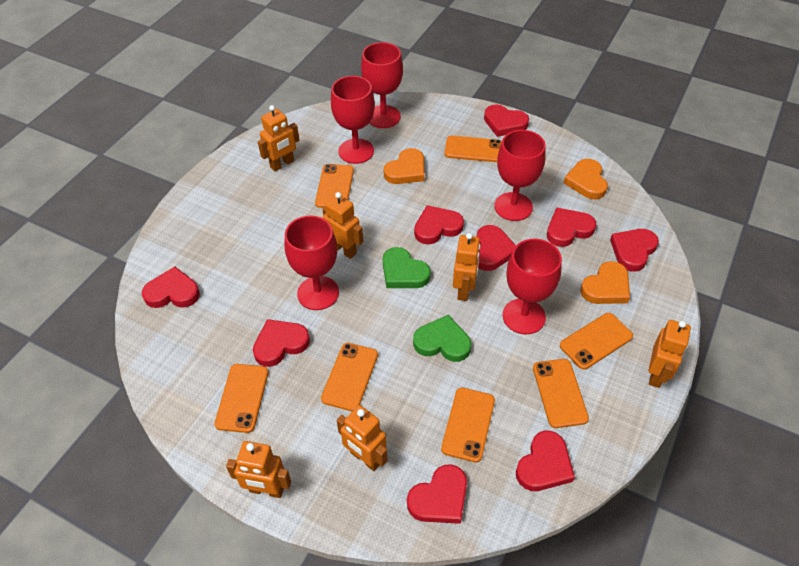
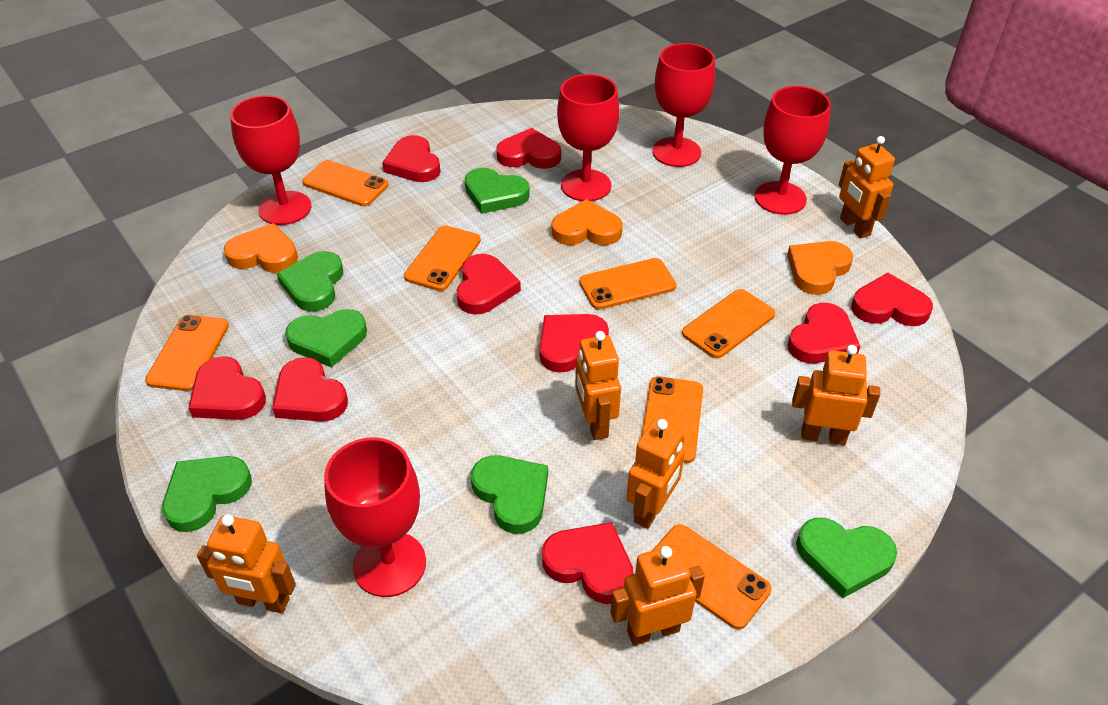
green heart: 2 -> 6

